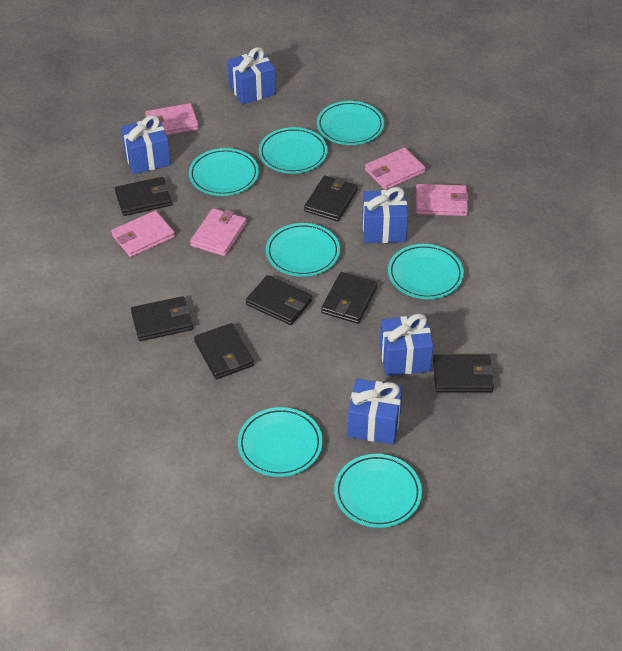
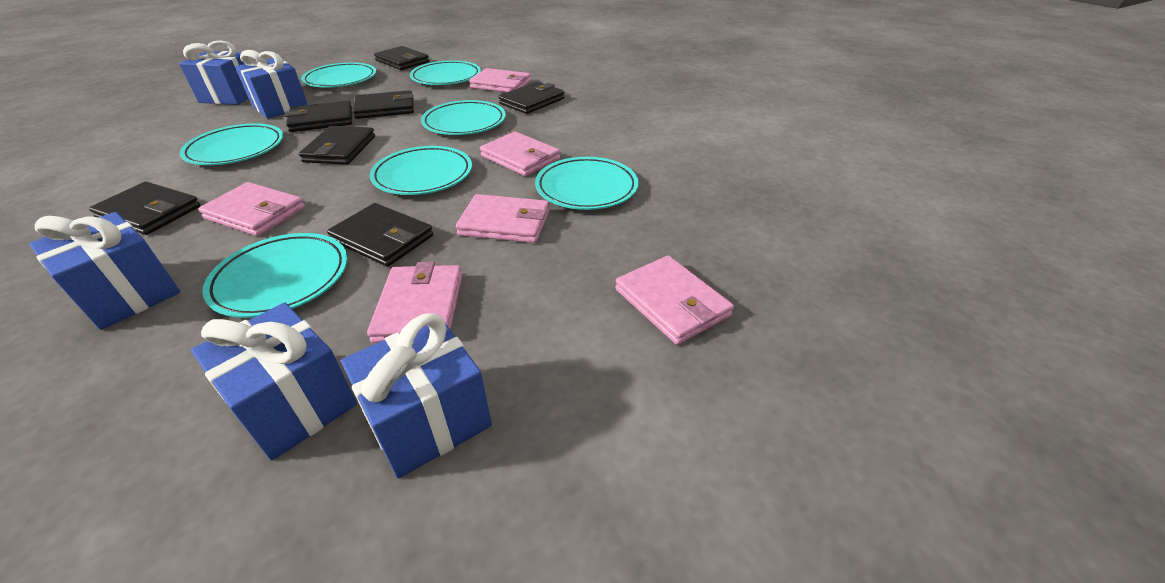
pink wallet: 5 -> 6

